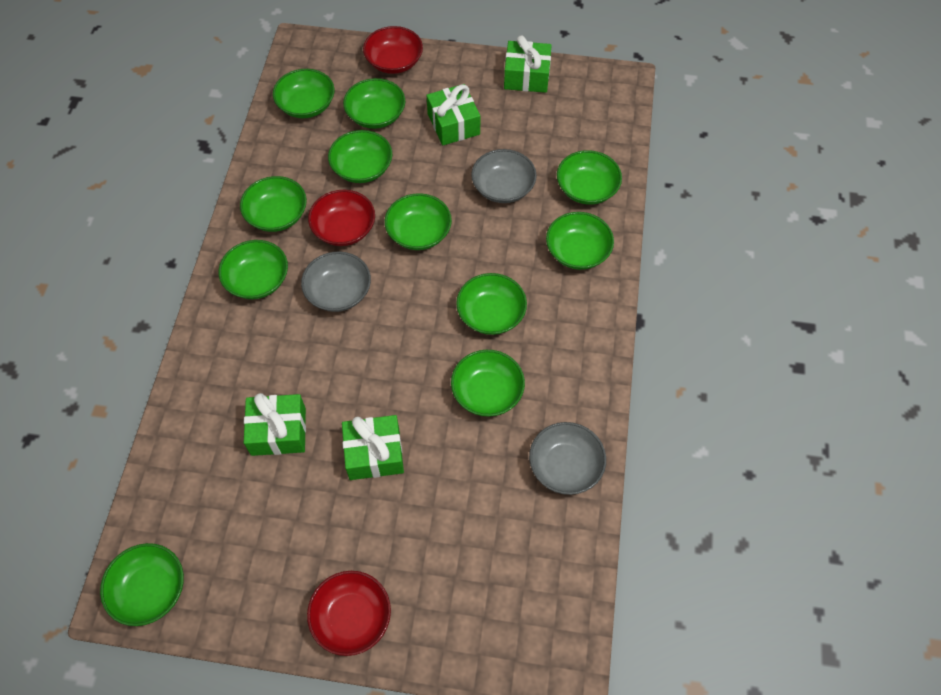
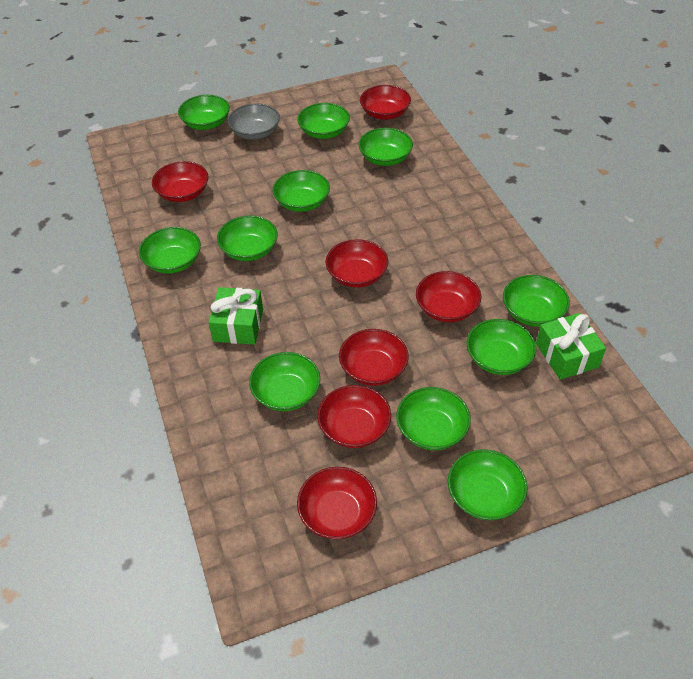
green gift: 4 -> 2
grey bowl: 3 -> 1
red bowl: 3 -> 7

